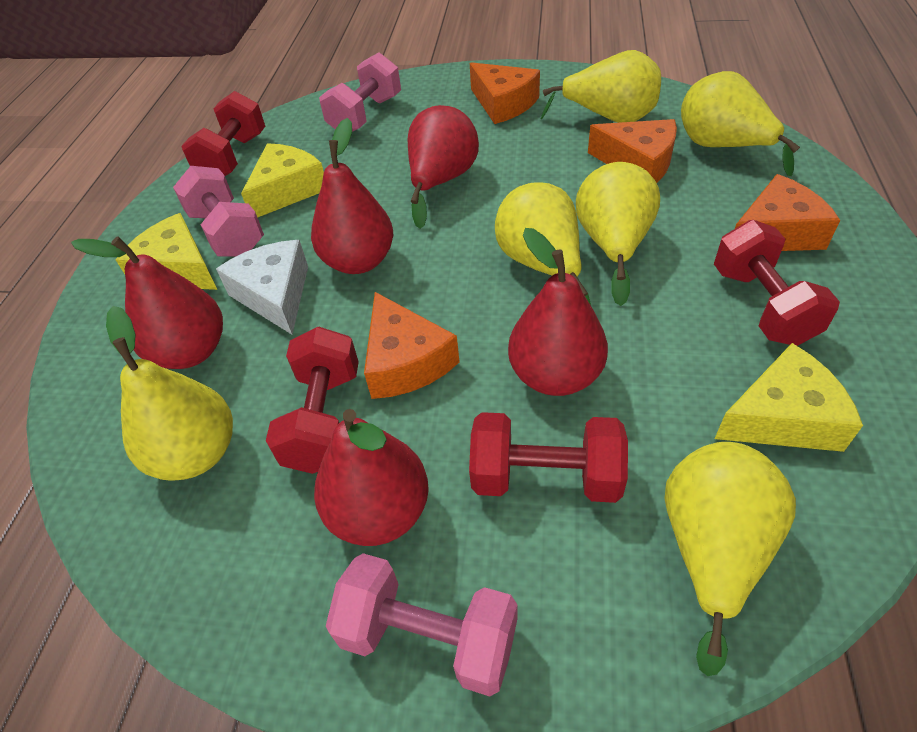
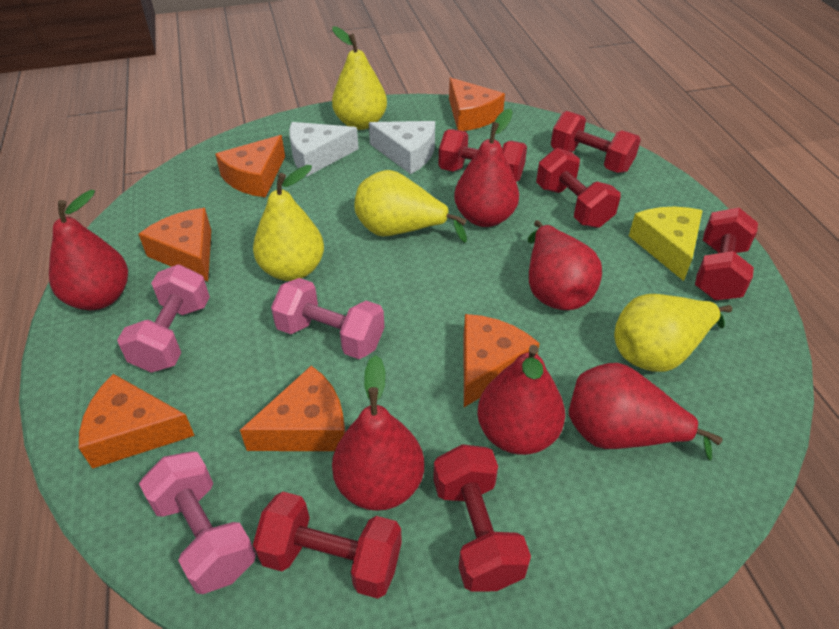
orange cheese: 4 -> 6
red dumbbell: 4 -> 6
red pear: 5 -> 6
white cheese: 1 -> 2
yellow cheese: 3 -> 1
yellow pear: 6 -> 4

